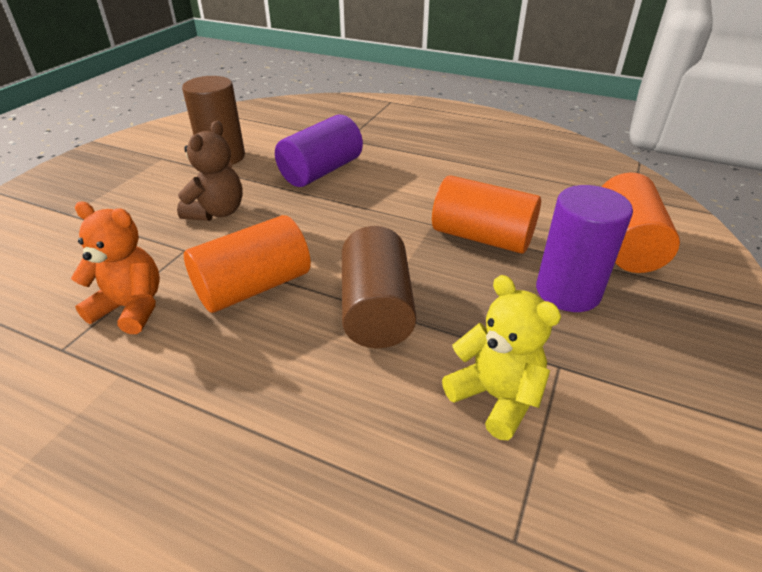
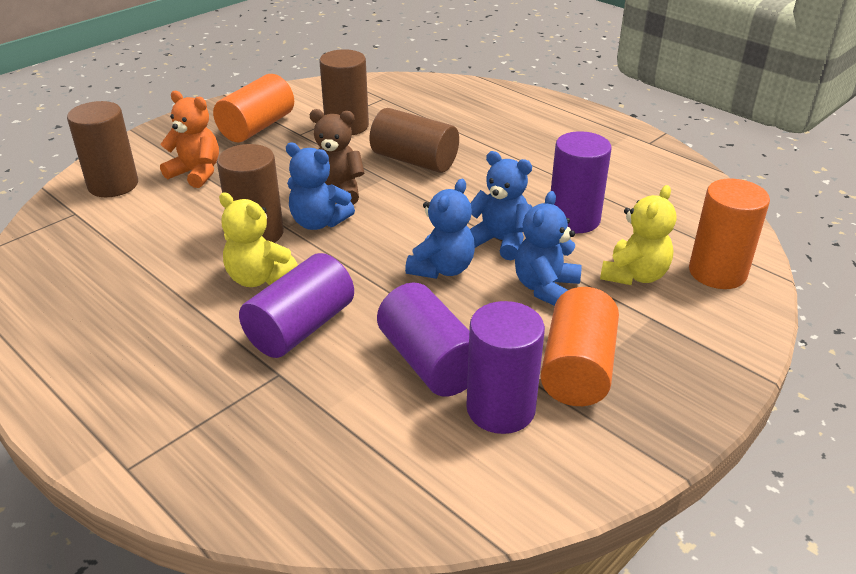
blue teddy bear: 0 -> 4
brown cylinder: 2 -> 4
purple cylinder: 2 -> 4
yellow teddy bear: 1 -> 2

